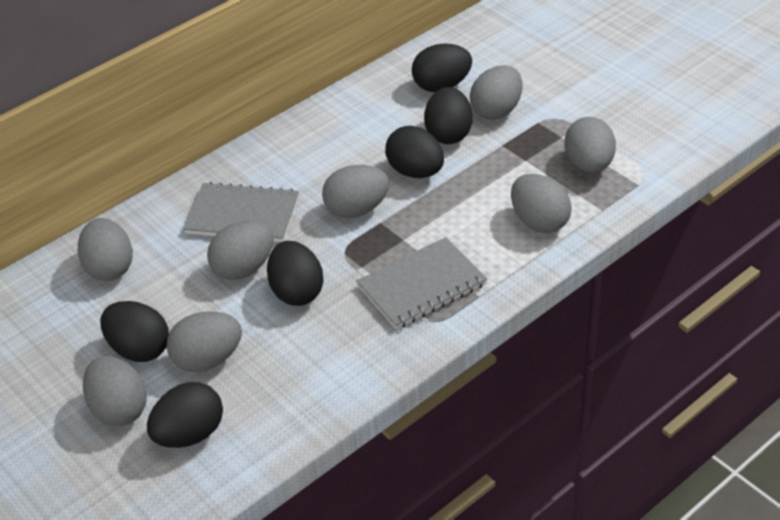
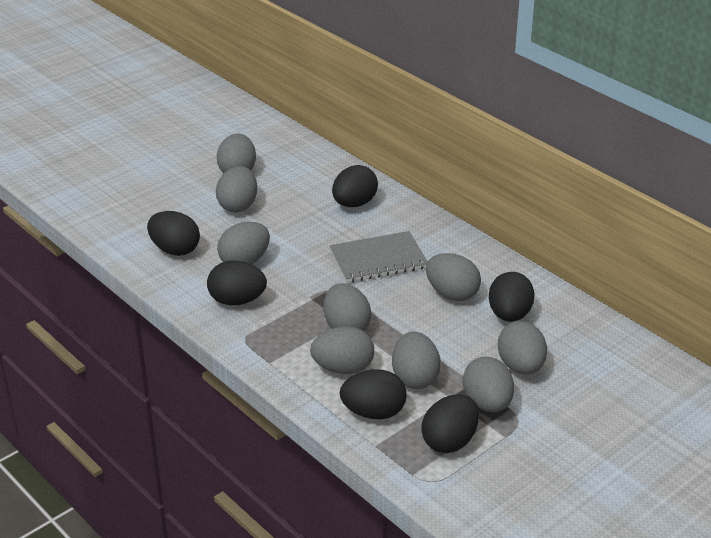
grey egg: 8 -> 9
grey notebook: 2 -> 1

